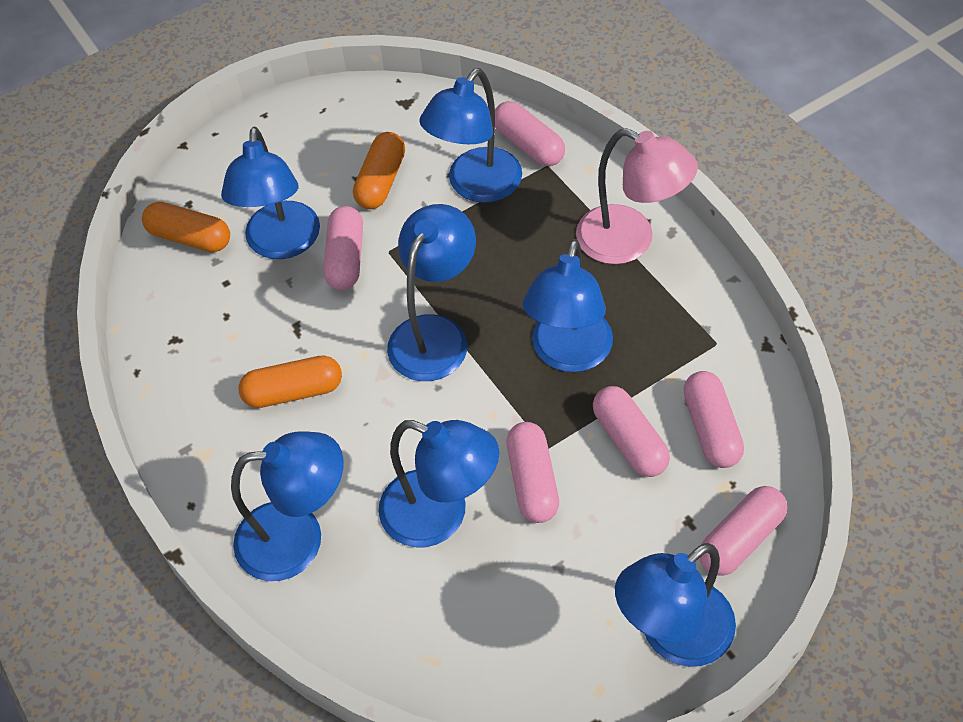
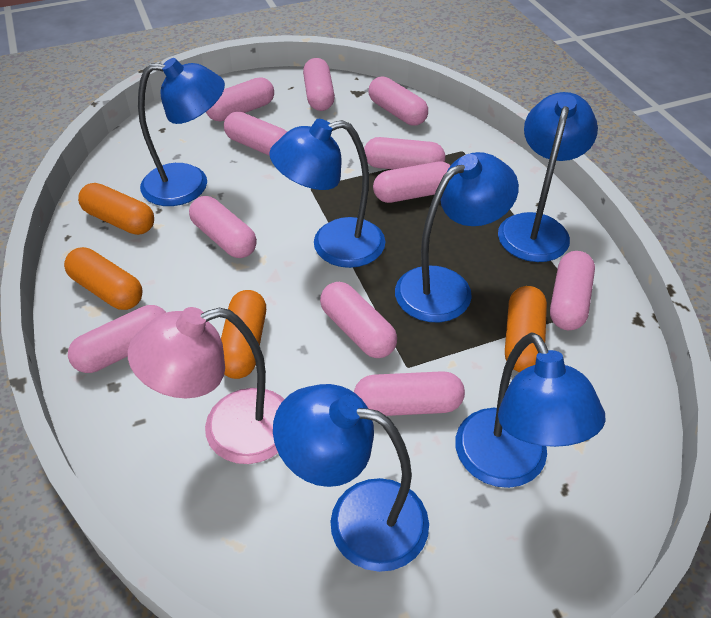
blue lamp: 7 -> 6
orange capsule: 3 -> 4
pink capsule: 6 -> 11

